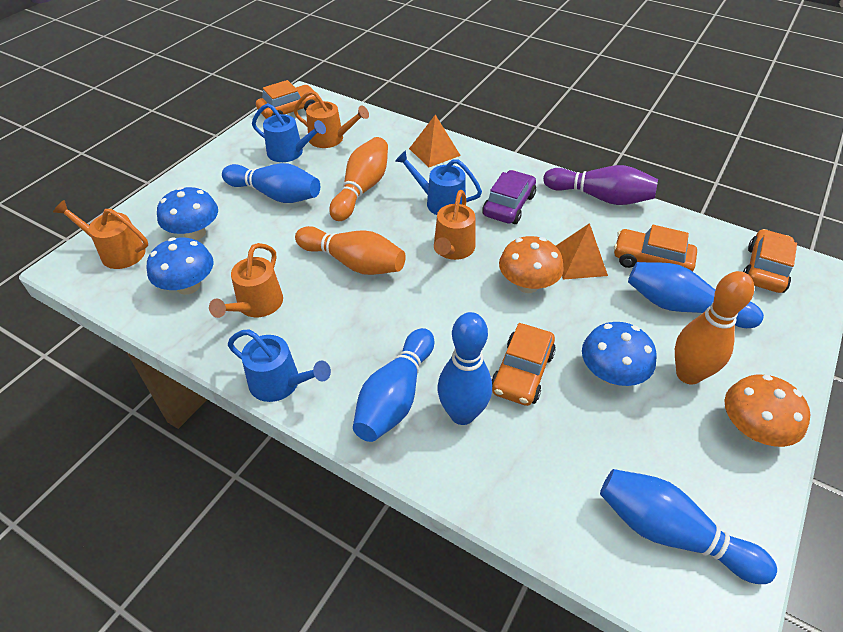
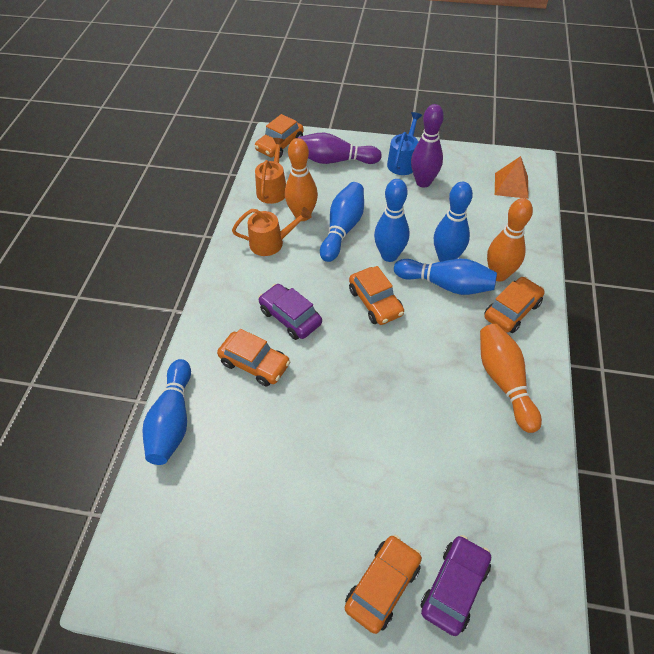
blue mushroom: 3 -> 0
blue watering can: 3 -> 1
orange car: 4 -> 5
orange mushroom: 2 -> 0
orange pyramid: 2 -> 1
orange watering can: 4 -> 2
purple bowling pin: 1 -> 2
purple car: 1 -> 2

